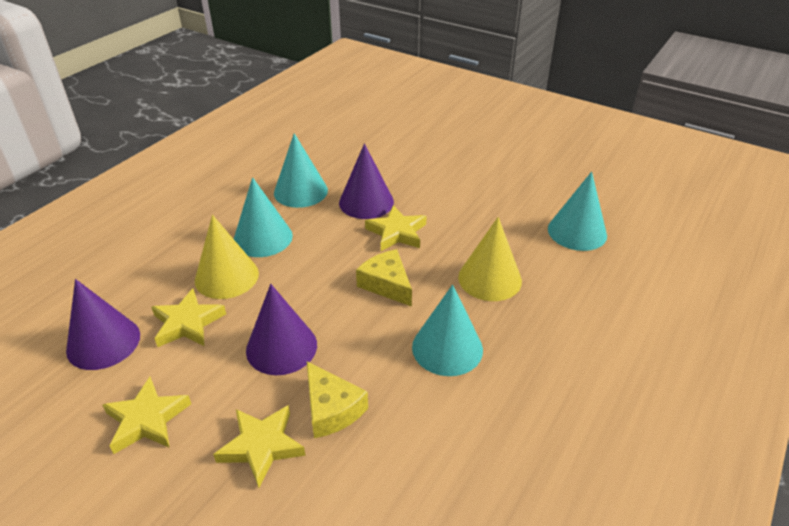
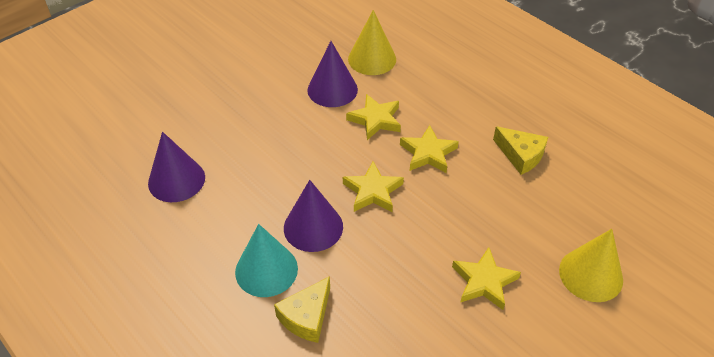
turquoise cone: 4 -> 1

